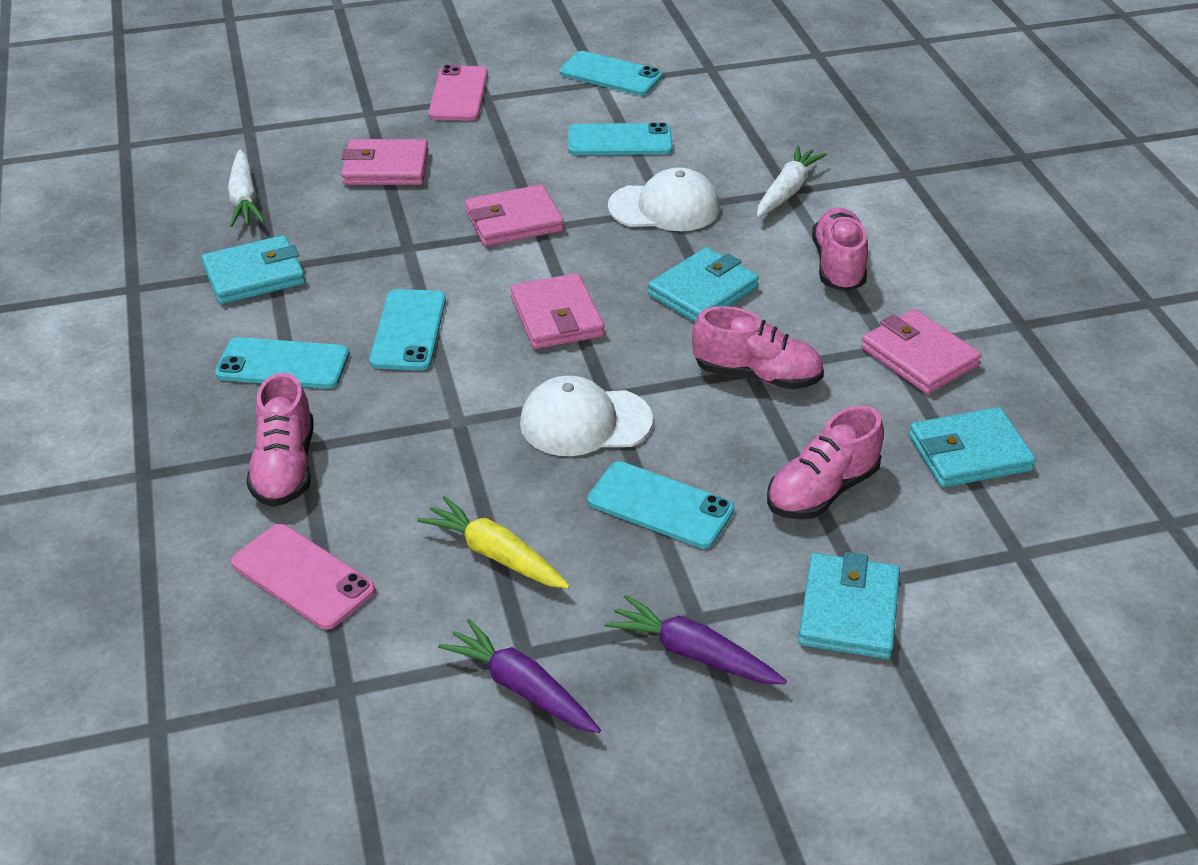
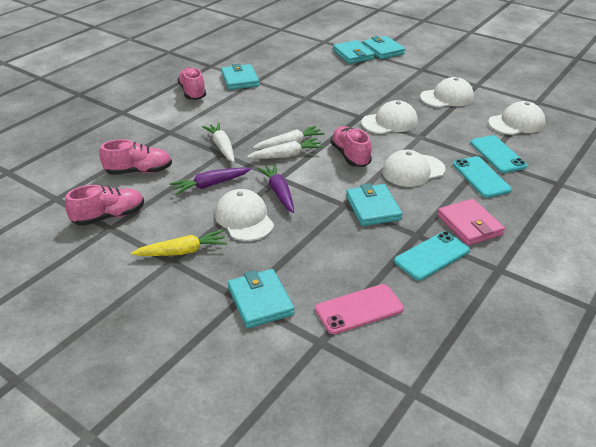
pink phone: 2 -> 1
pink wallet: 4 -> 1
turquoise phone: 5 -> 3
turquoise wallet: 4 -> 5
white cap: 2 -> 5
white carrot: 2 -> 3

